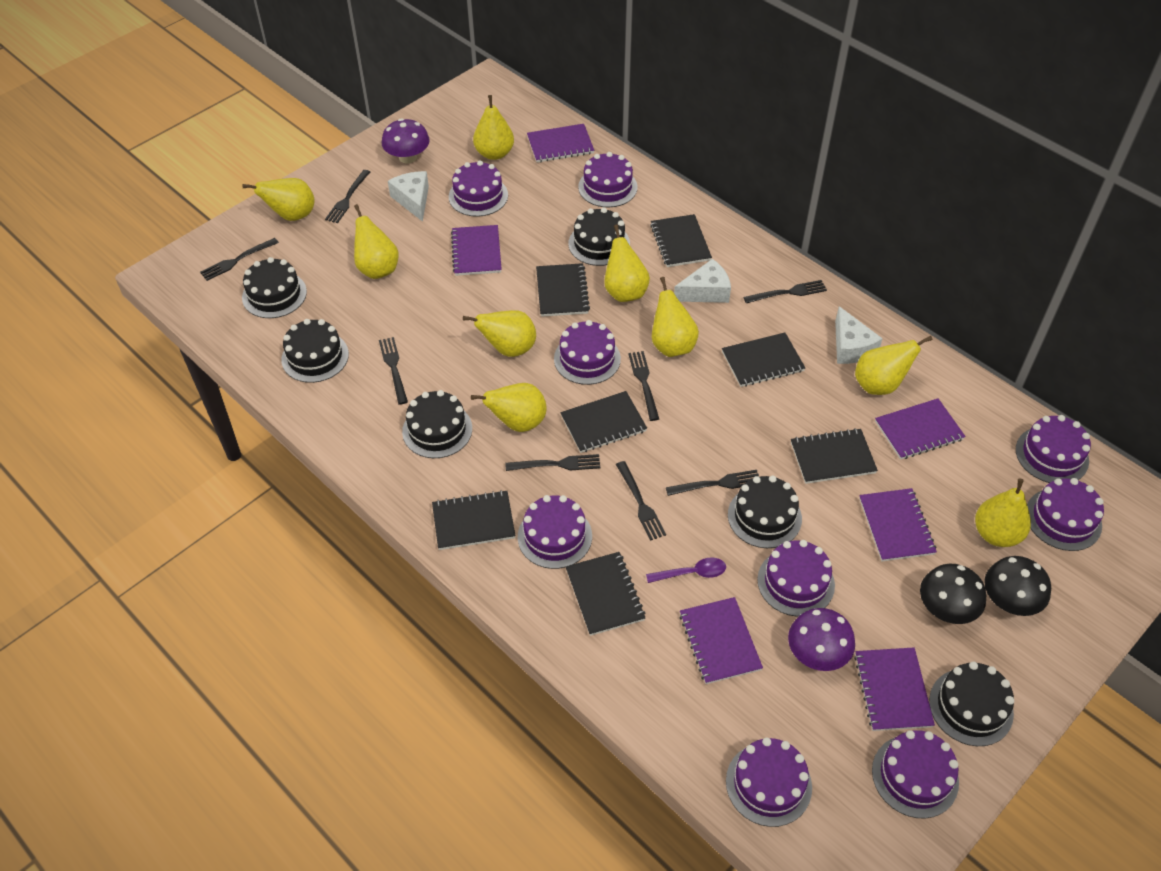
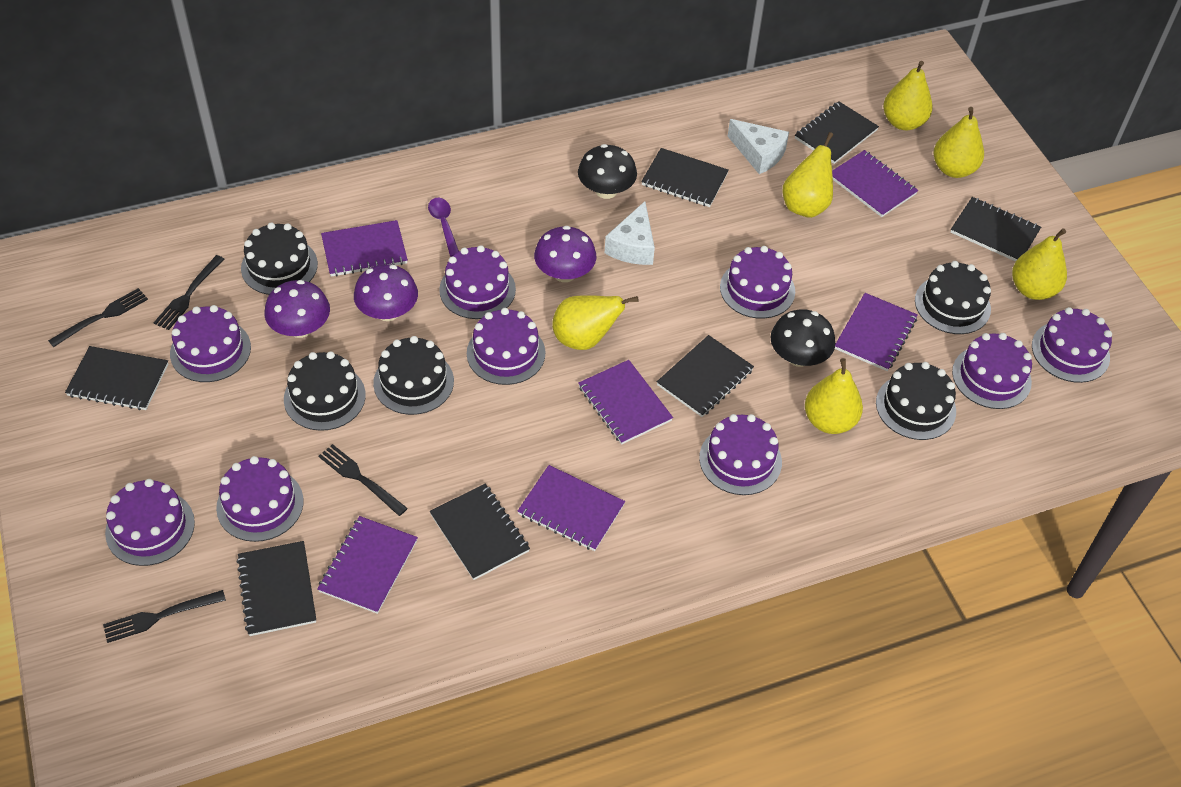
black cake: 6 -> 5
black fork: 8 -> 4
purple mushroom: 2 -> 3
white cheese: 3 -> 2
yellow pear: 9 -> 6

